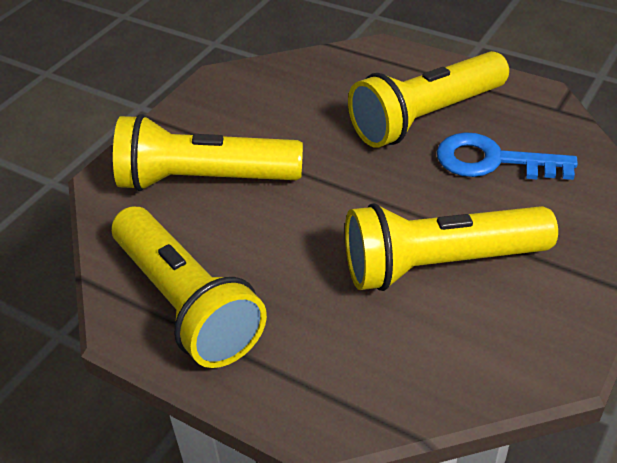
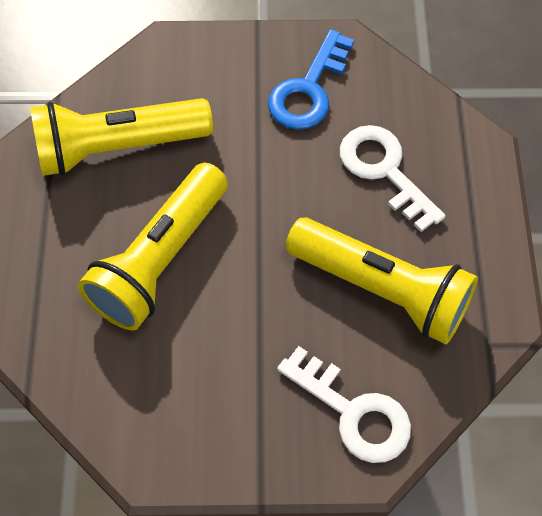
white key: 0 -> 2
yellow flashlight: 4 -> 3

